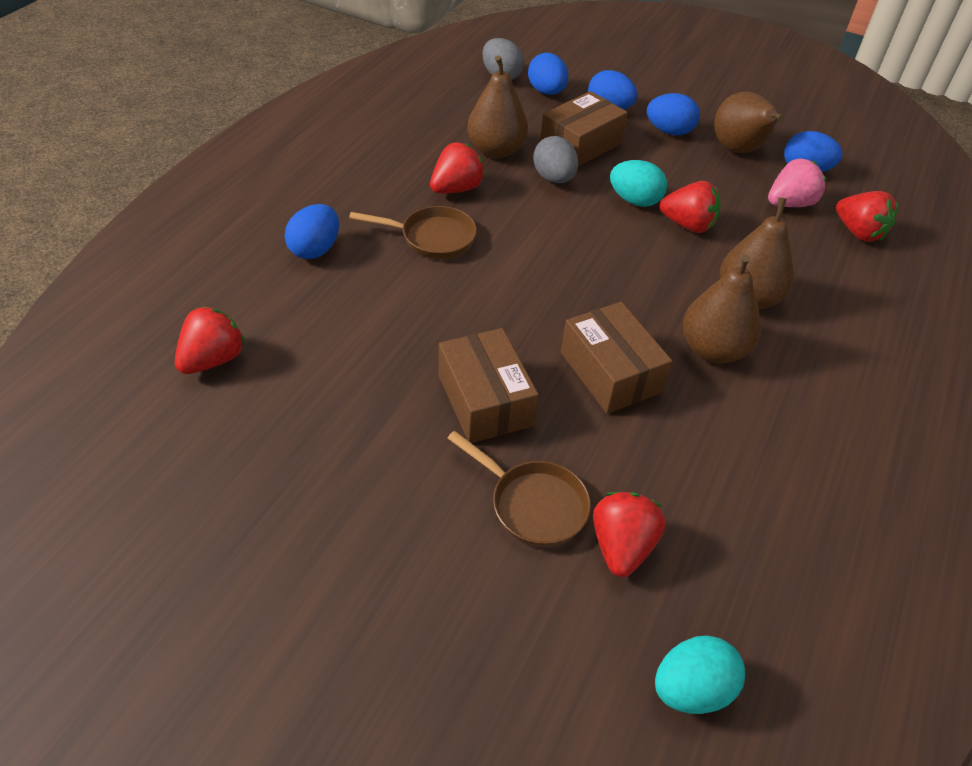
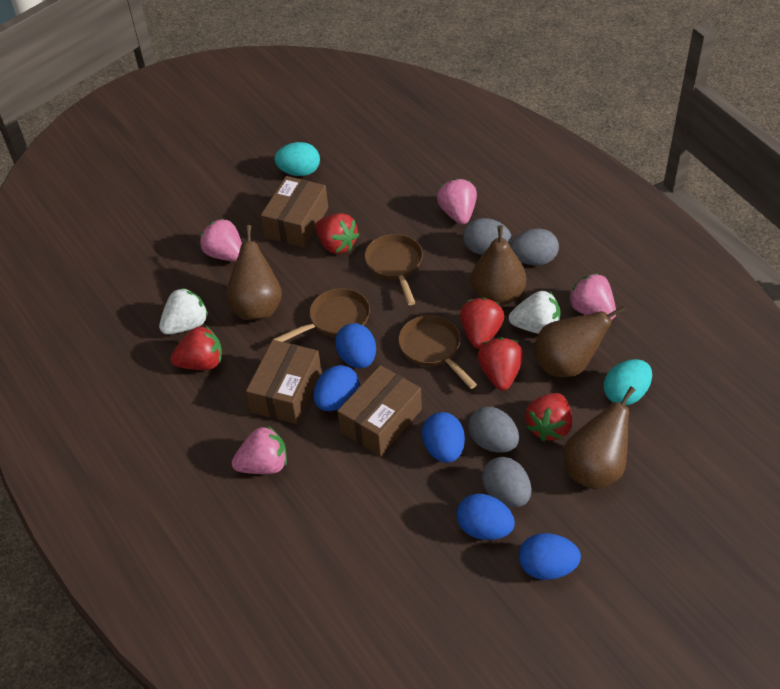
brown pan: 2 -> 3
grey egg: 2 -> 4
pink strawberry: 1 -> 4
white strawberry: 0 -> 2

